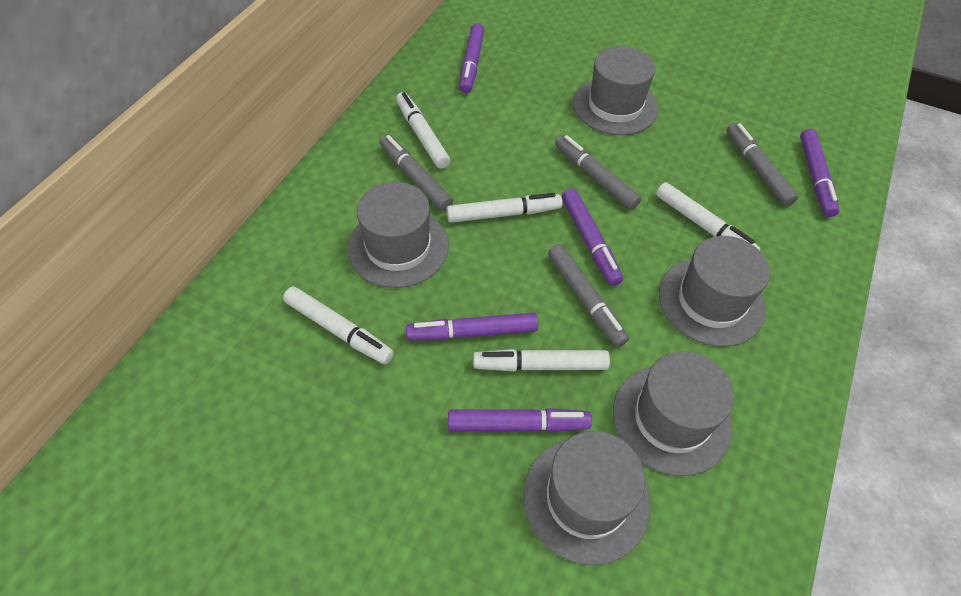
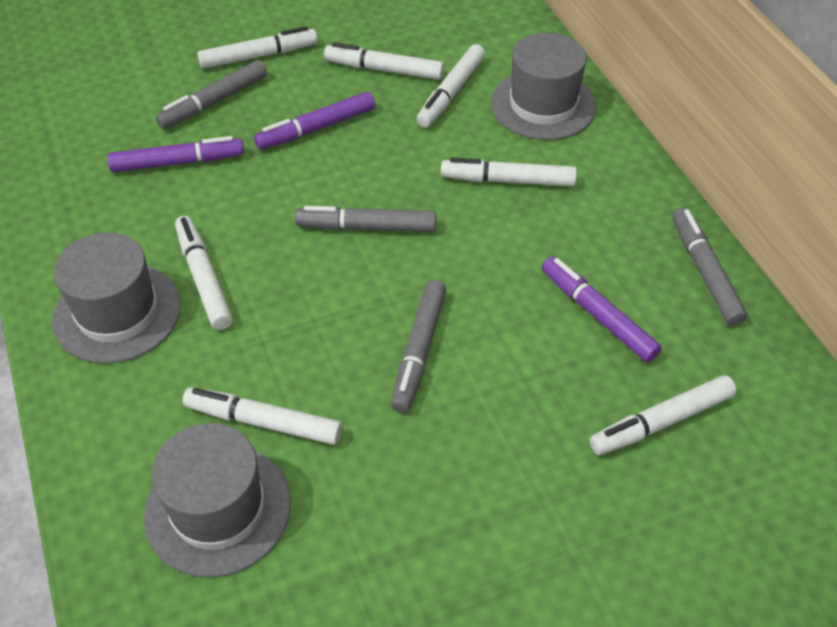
grey hat: 5 -> 3
purple marker: 5 -> 3
white marker: 5 -> 7

